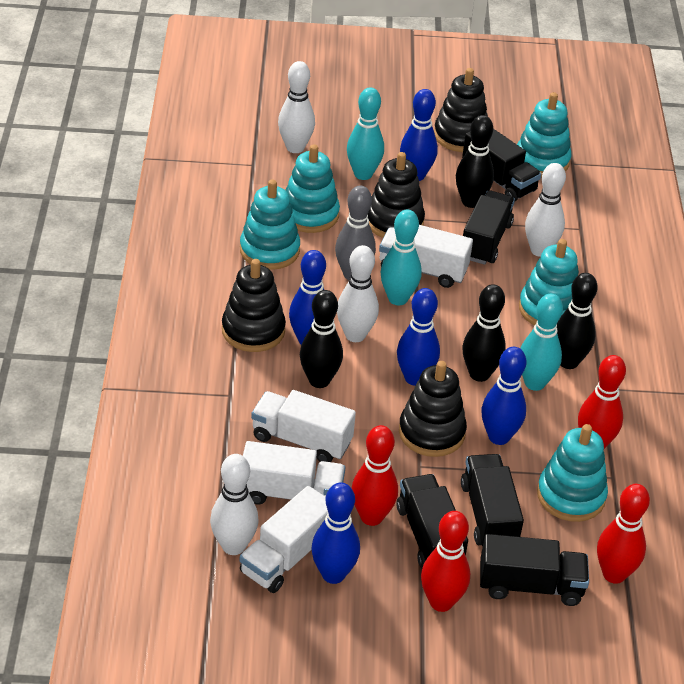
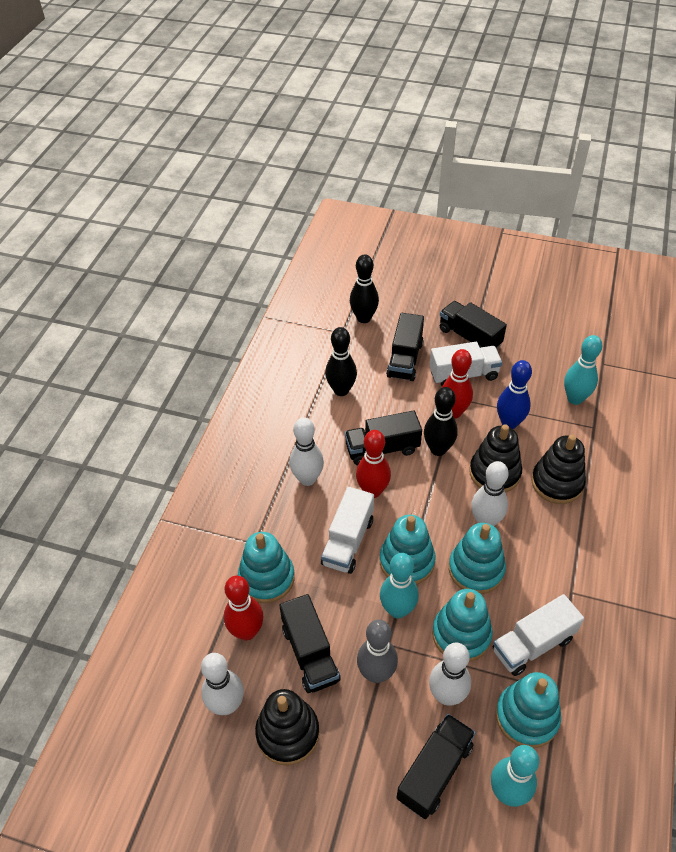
black bowling pin: 4 -> 3
black stacking toy: 4 -> 3
blue bowling pin: 5 -> 1
red bowling pin: 4 -> 3
white truck: 4 -> 3

